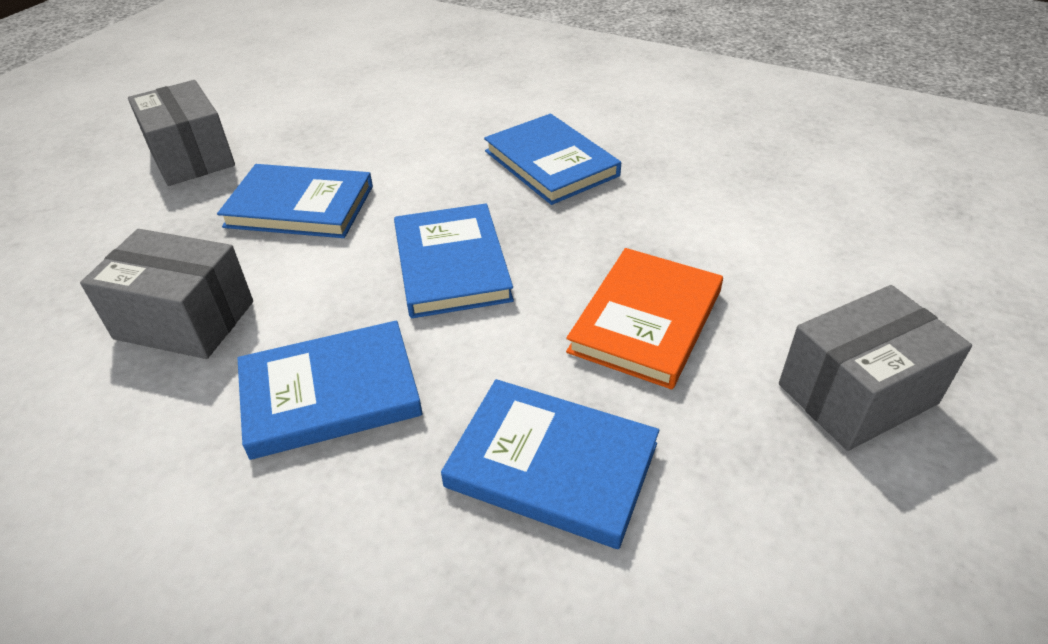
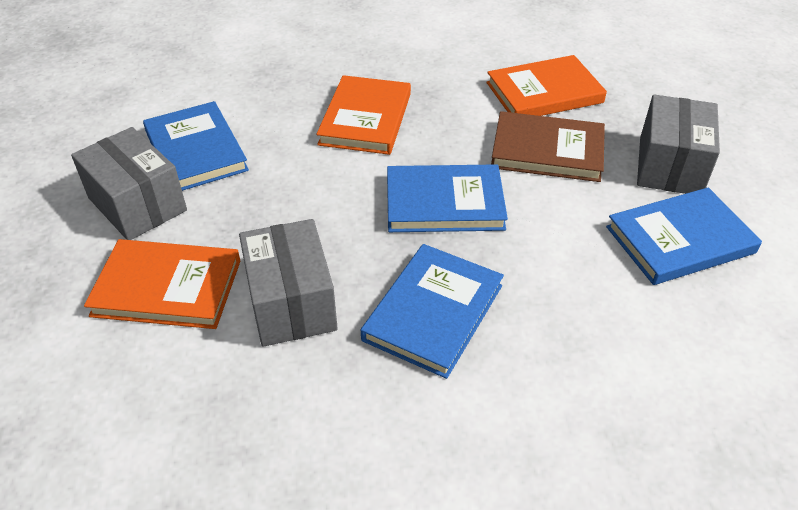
blue book: 5 -> 4
brown book: 0 -> 1
orange book: 1 -> 3

